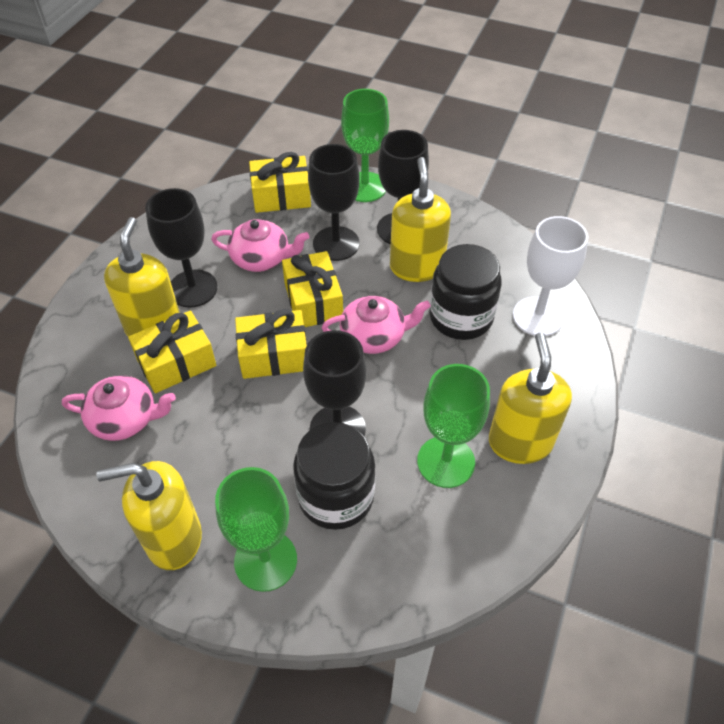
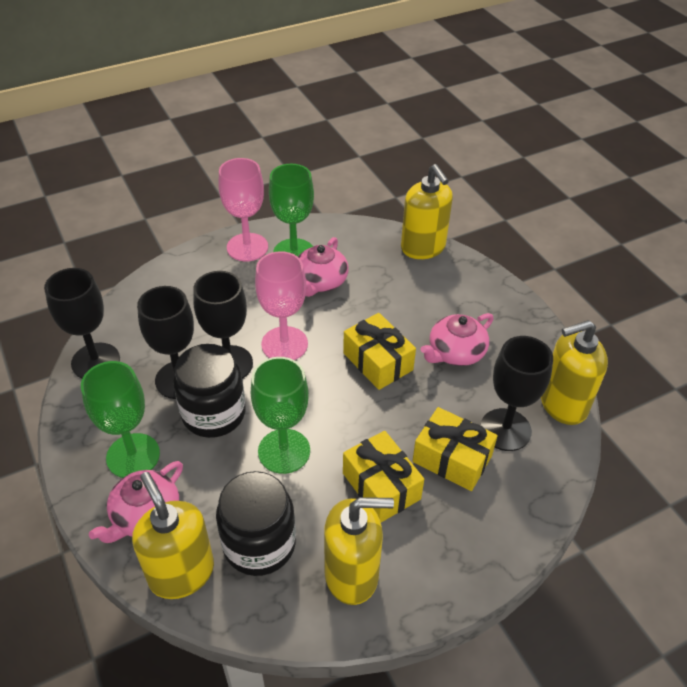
pink goblet: 0 -> 2
white goblet: 1 -> 0
yellow gift: 4 -> 3

